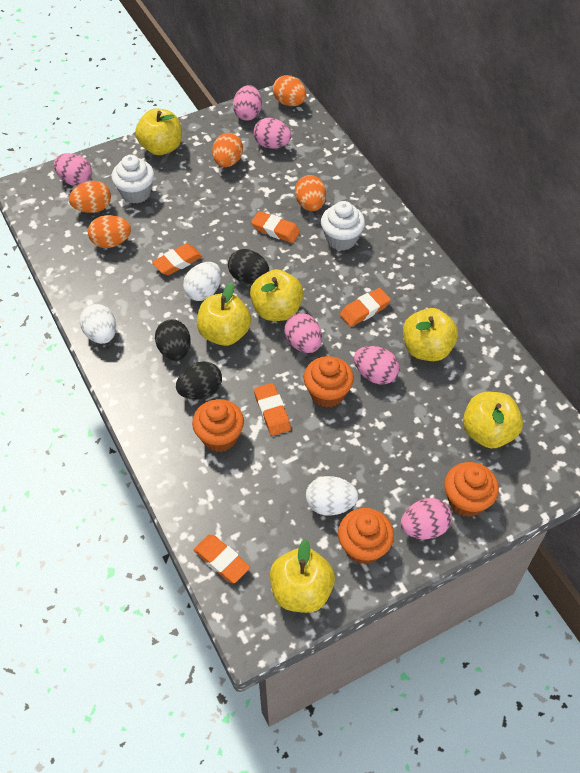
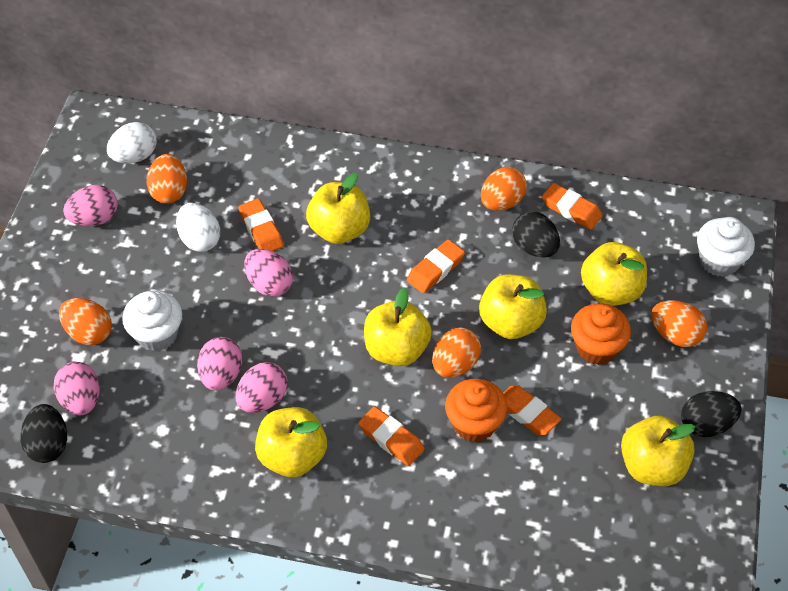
orange cupcake: 4 -> 2
pink egg: 6 -> 5
white egg: 3 -> 2

